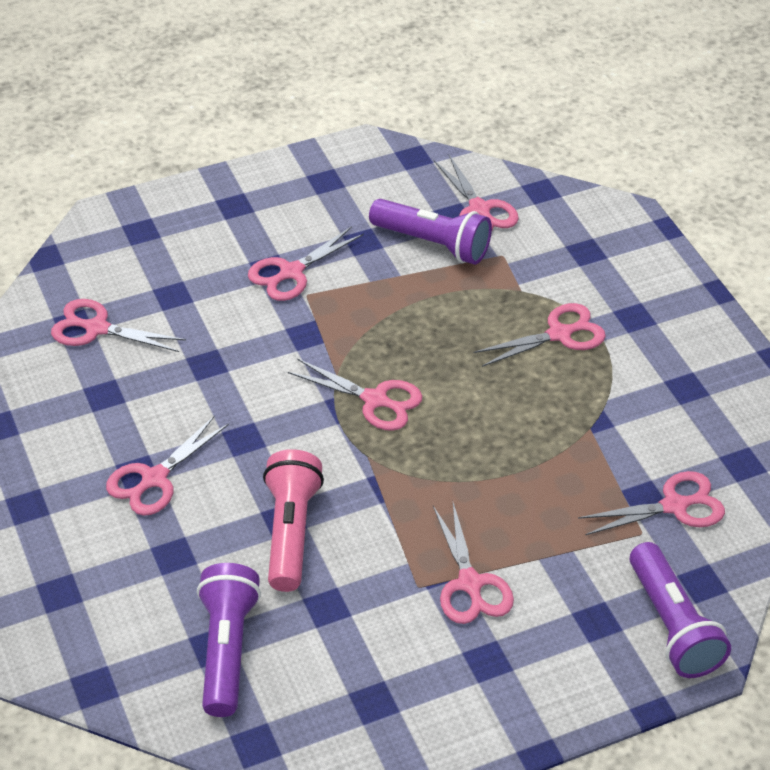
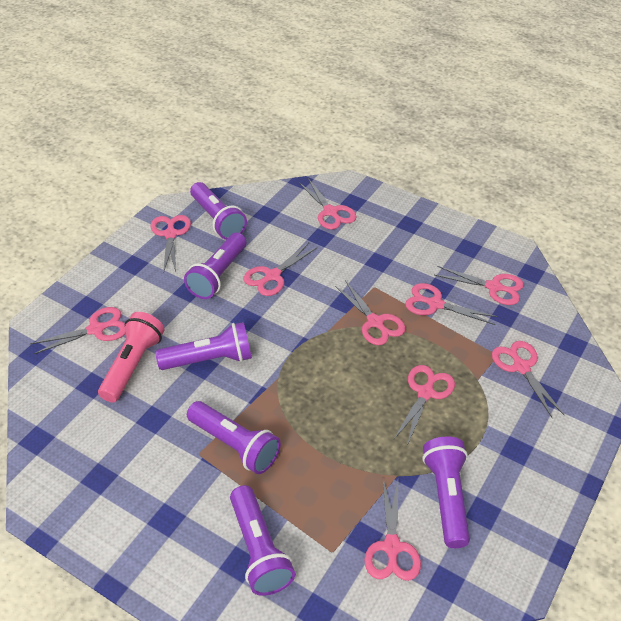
pink scissors: 8 -> 10
purple flashlight: 3 -> 6

